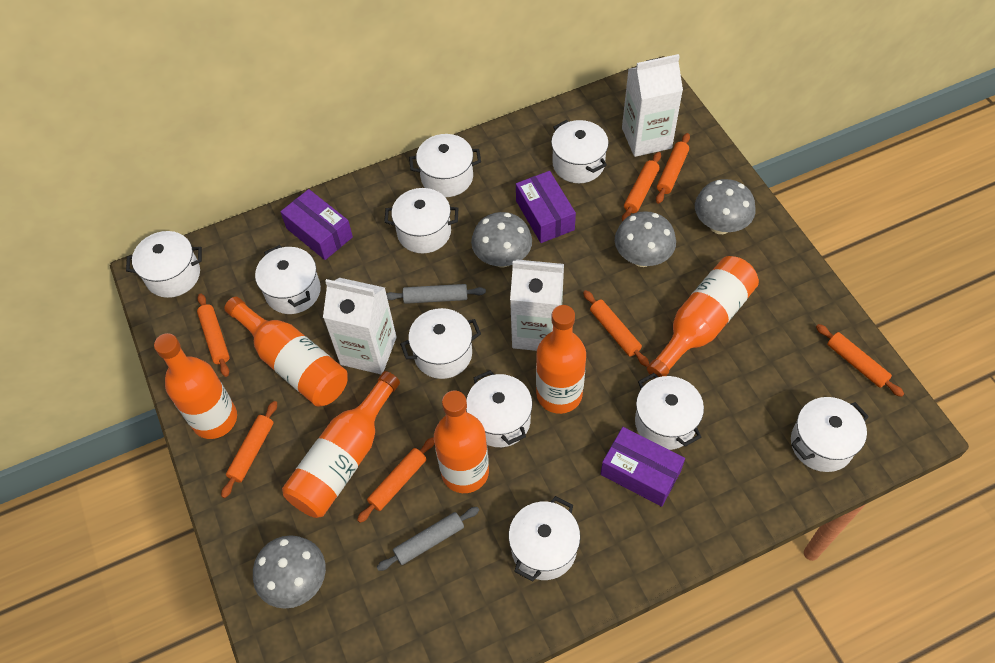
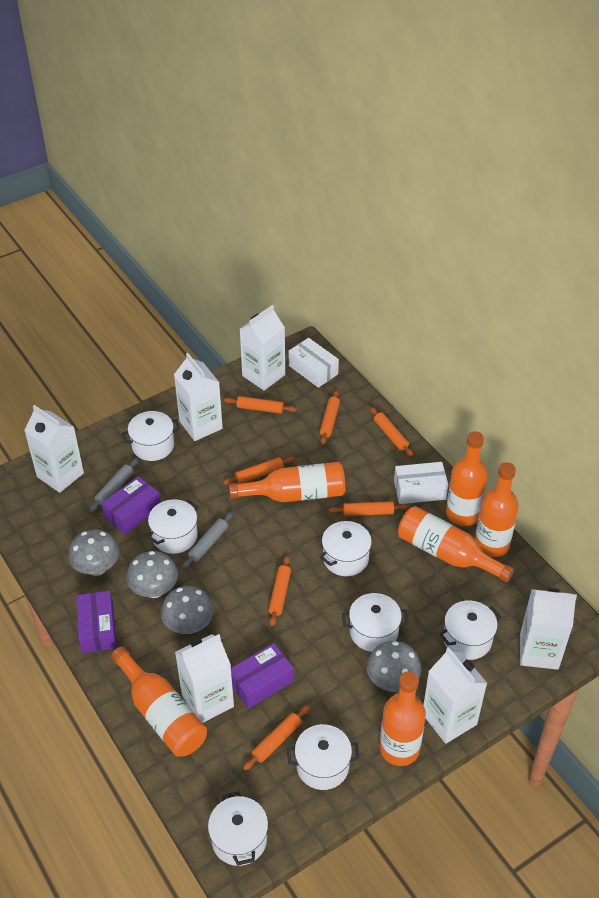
white box: 0 -> 2
white carton: 3 -> 6
white pot: 10 -> 7

